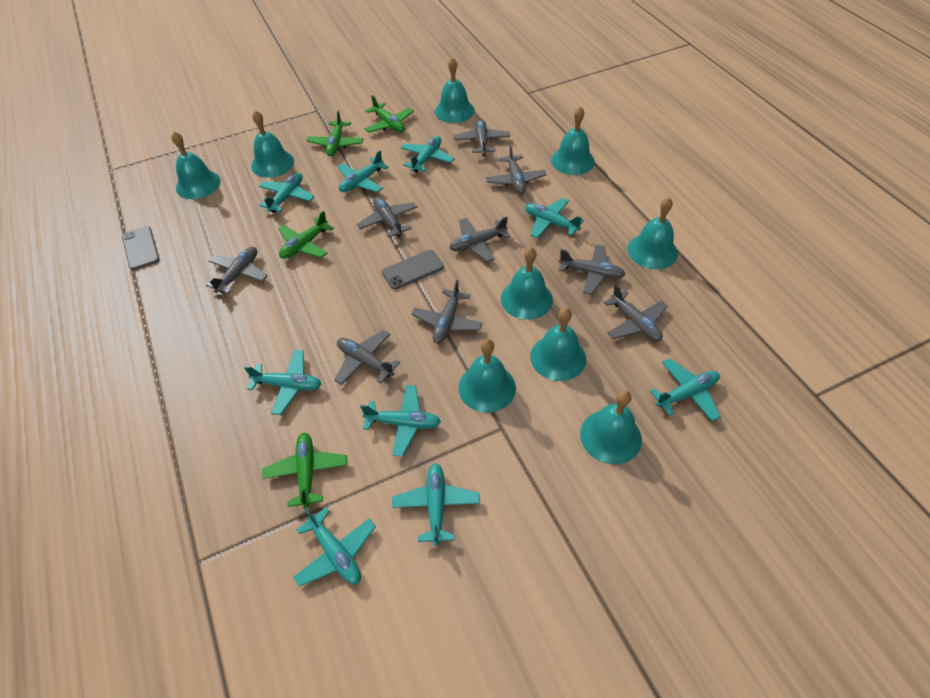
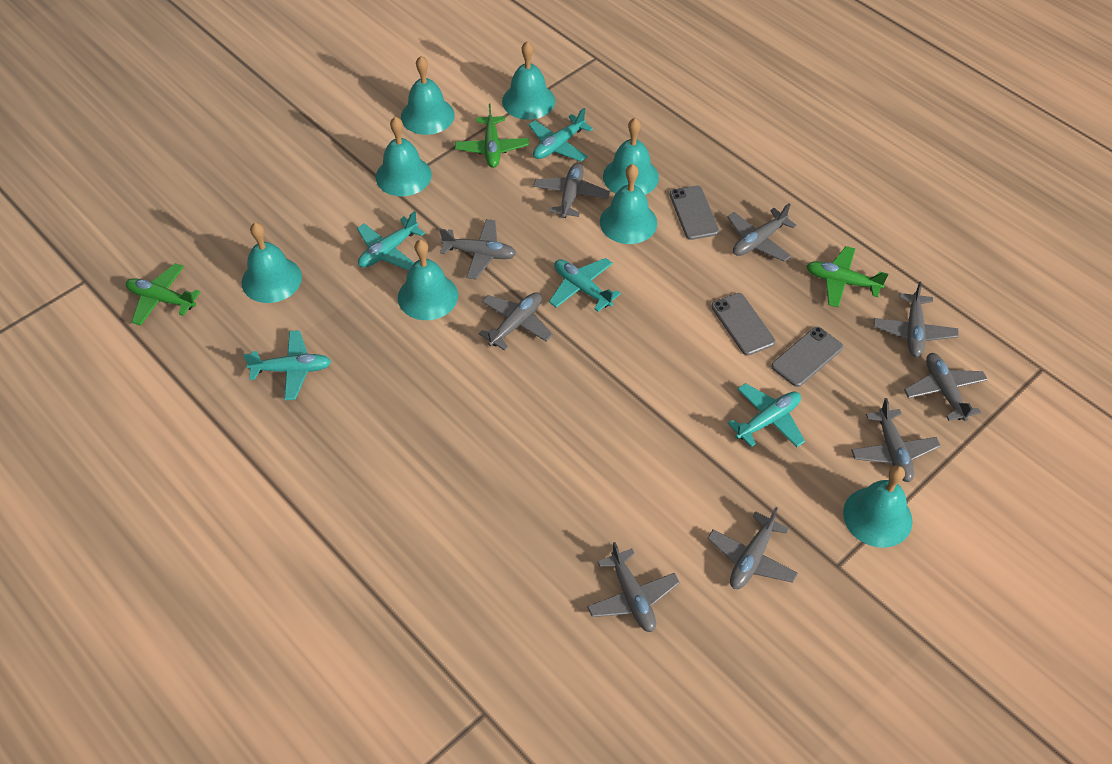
green plane: 4 -> 3
grey phone: 2 -> 3
turquoise bell: 9 -> 8
turquoise plane: 9 -> 5

